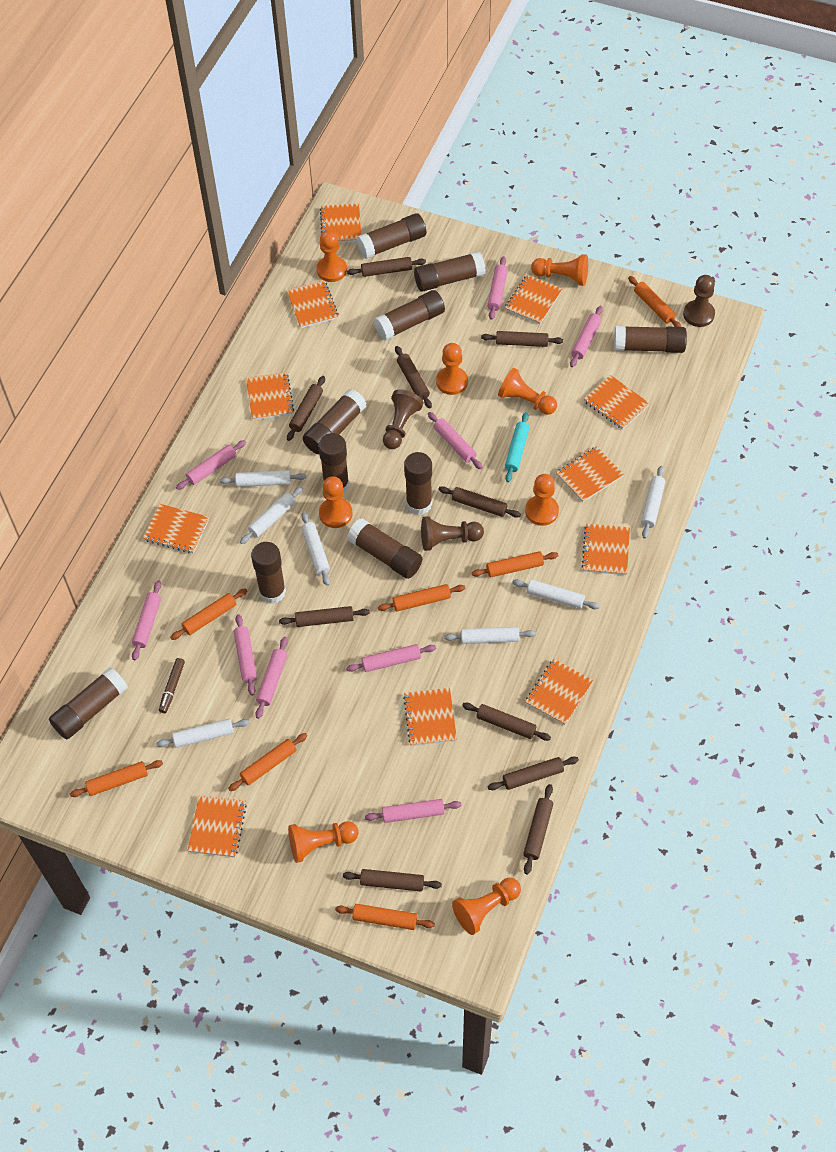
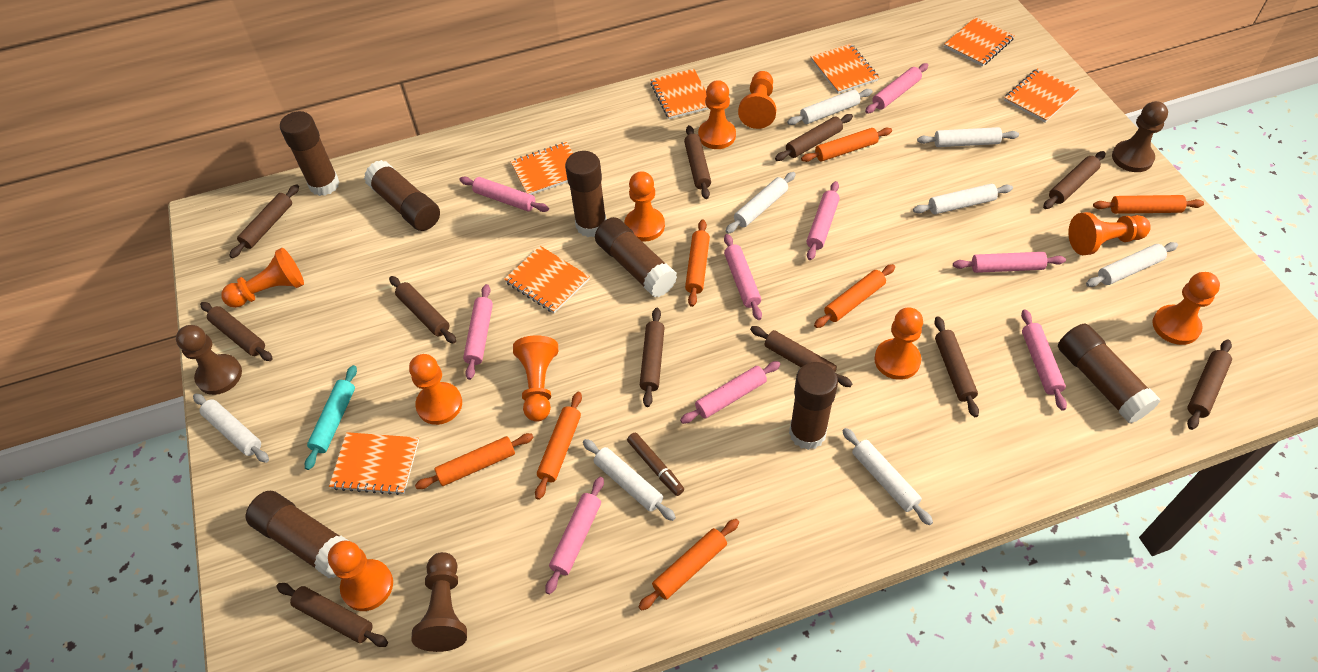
brown glue stick: 10 -> 7
brown rolling pin: 10 -> 11
orange notebook: 11 -> 7
orange pawn: 8 -> 10
white rolling pin: 7 -> 8

